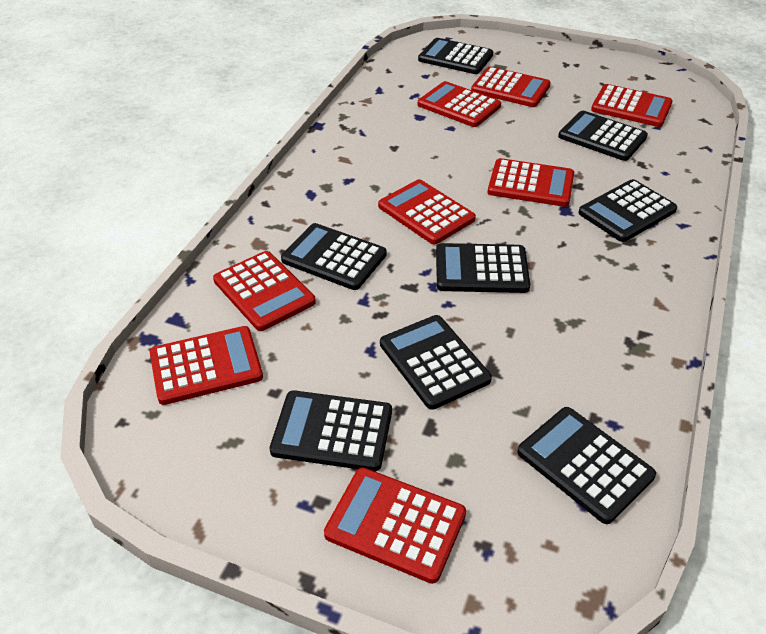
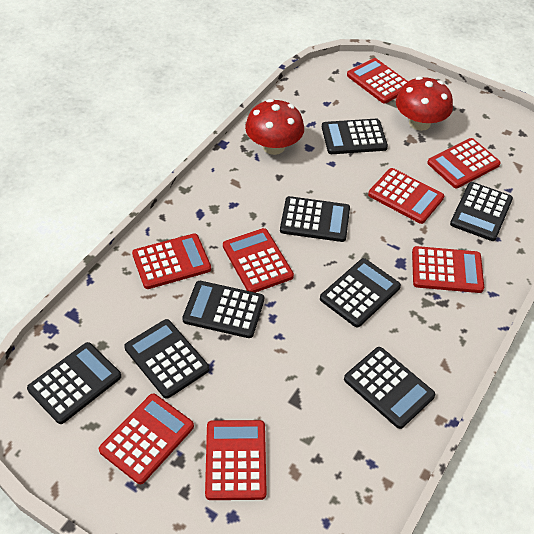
red mushroom: 0 -> 2

